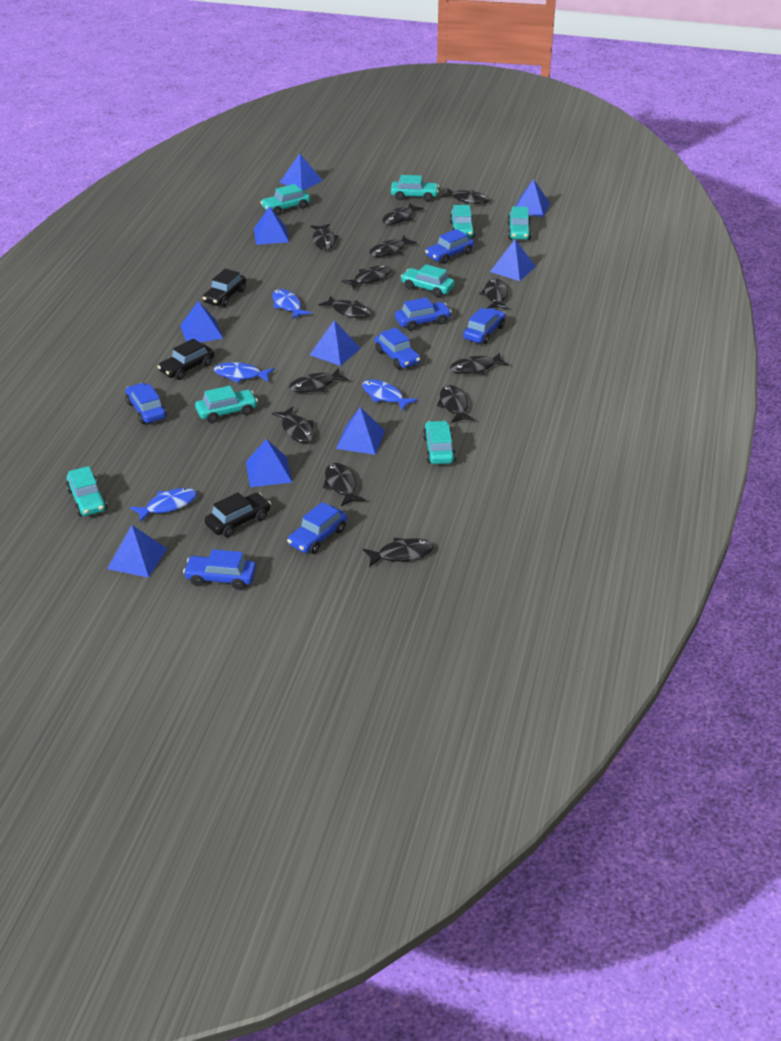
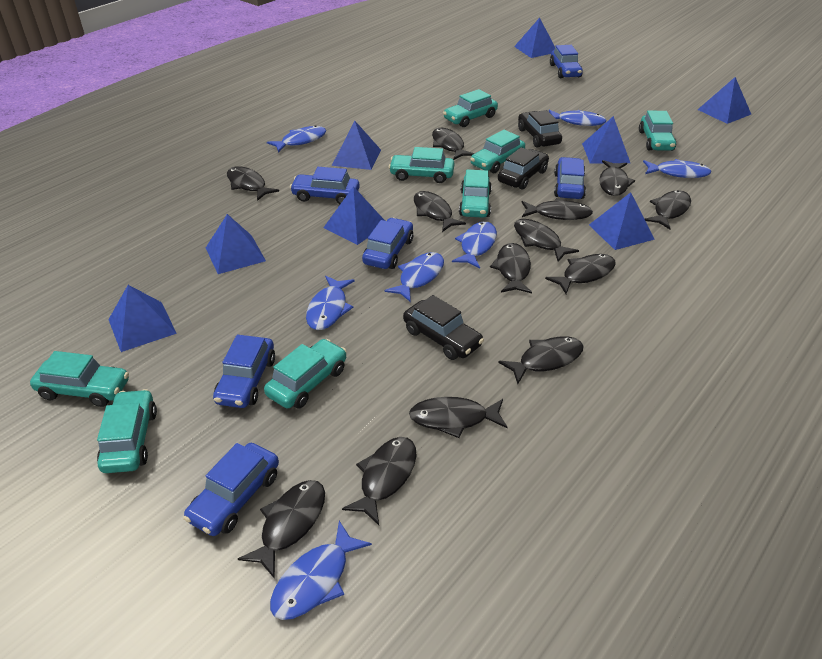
blue car: 7 -> 6
blue fish: 4 -> 7
blue pyramid: 9 -> 8

